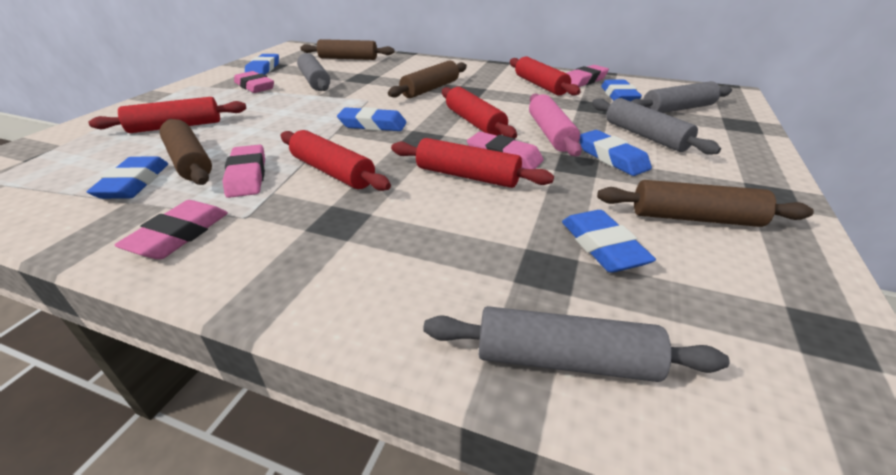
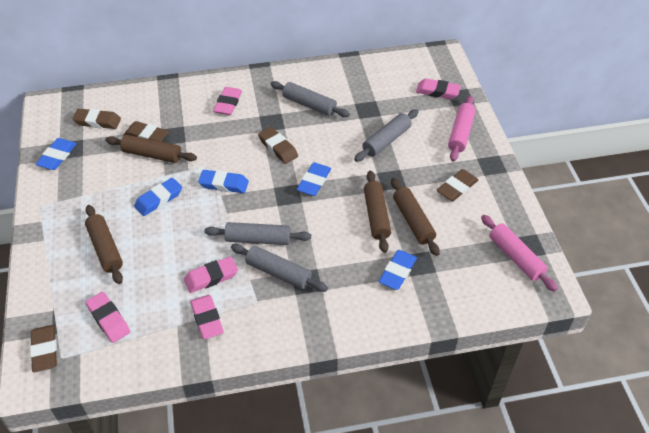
blue eraser: 6 -> 5
brown eraser: 0 -> 5
pink rolling pin: 1 -> 2
red rolling pin: 5 -> 0

